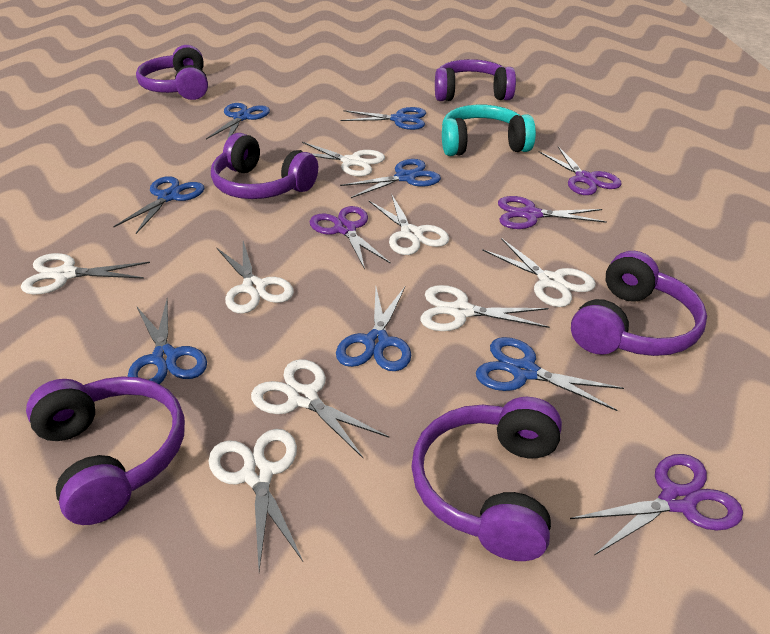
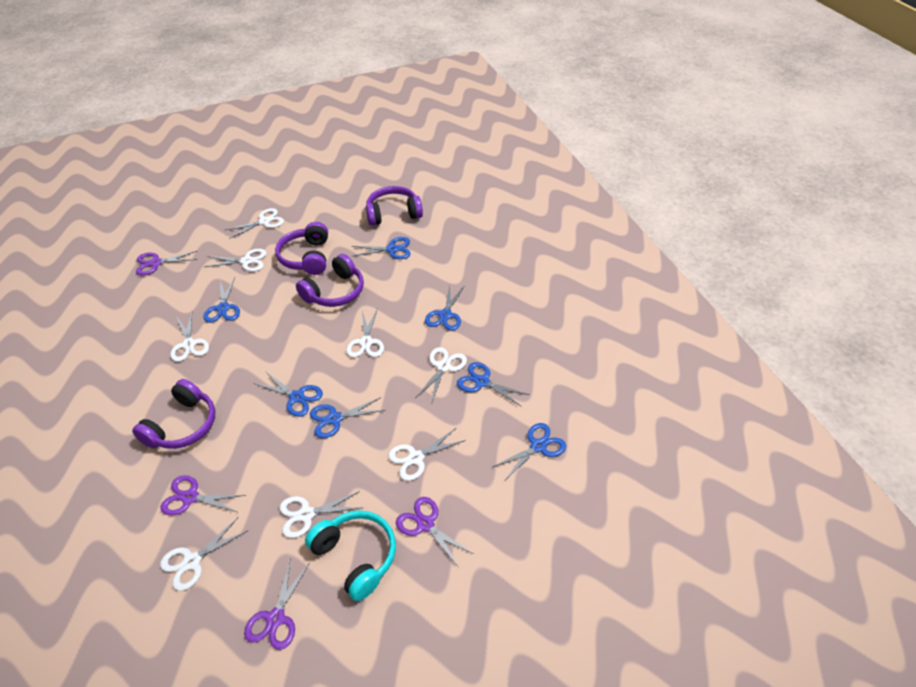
purple headphones: 6 -> 4

